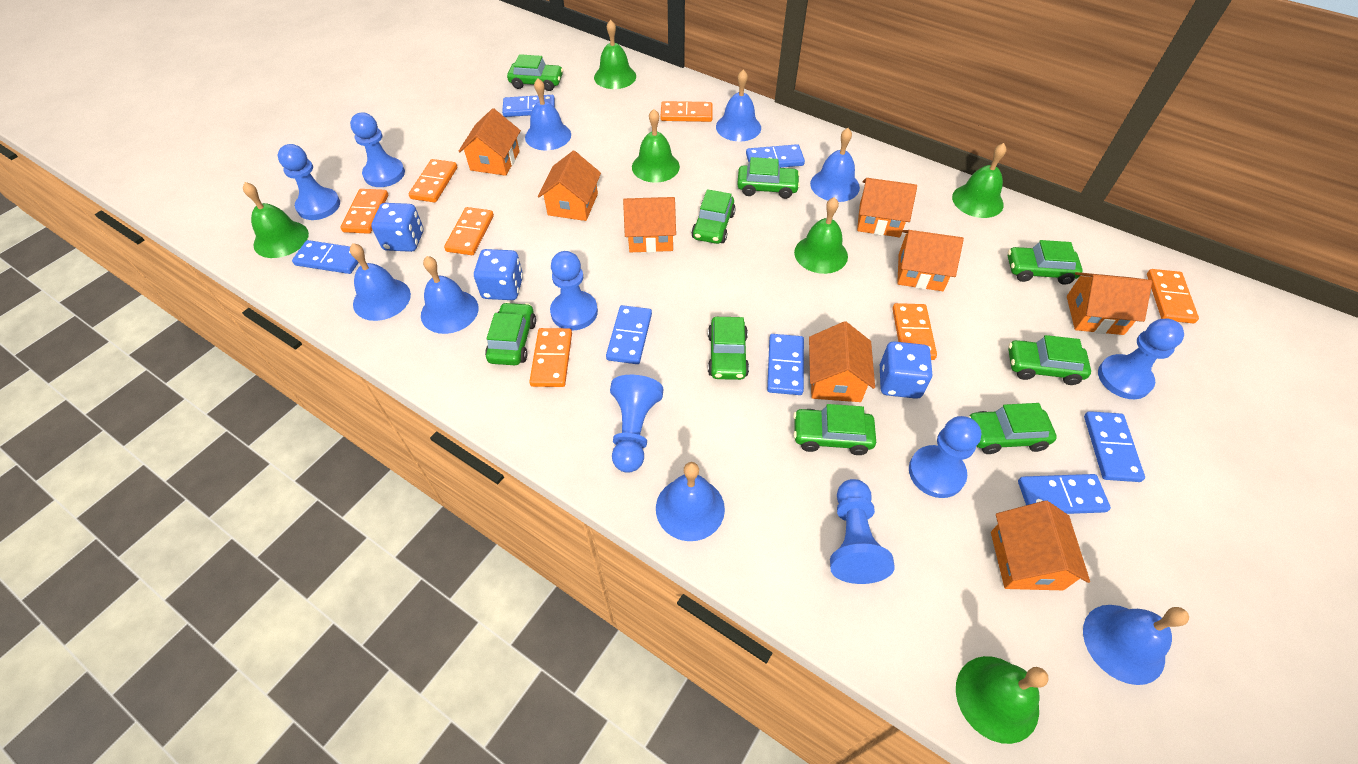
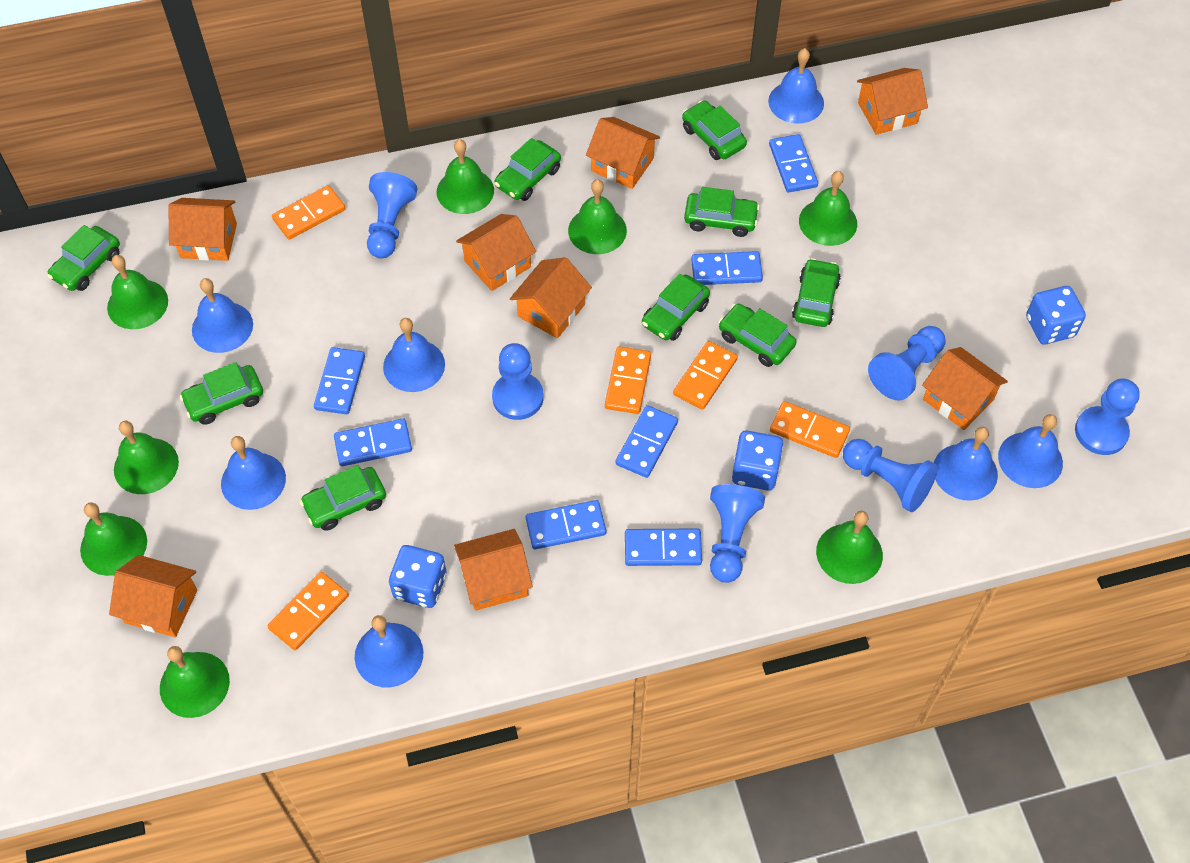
blue pawn: 7 -> 6
green bell: 6 -> 8
orange domino: 7 -> 5

